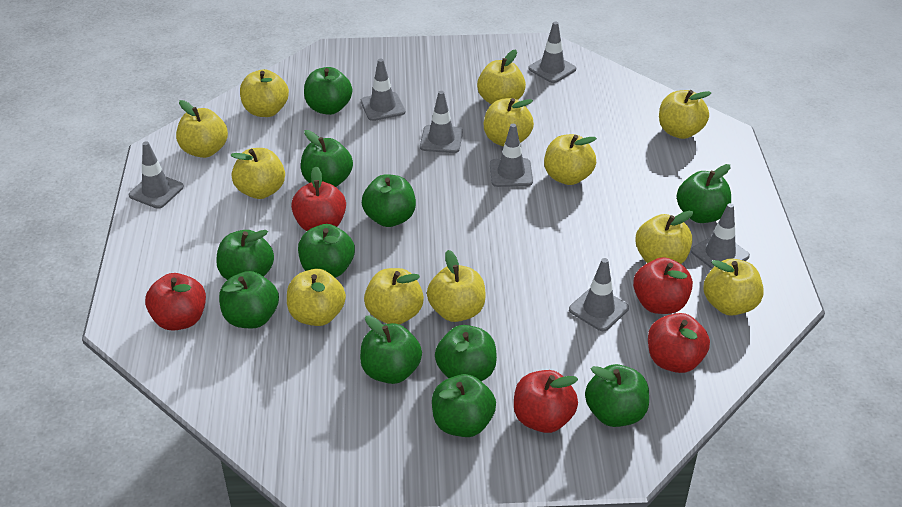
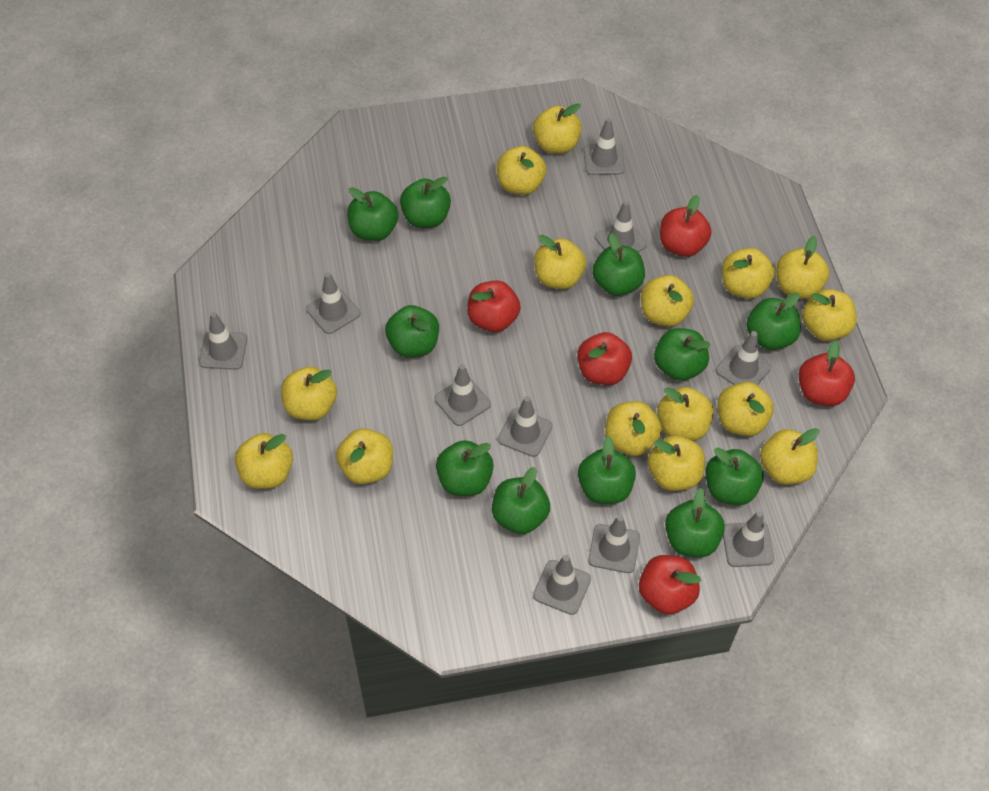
grey traffic cone: 7 -> 10
yellow apple: 12 -> 15

